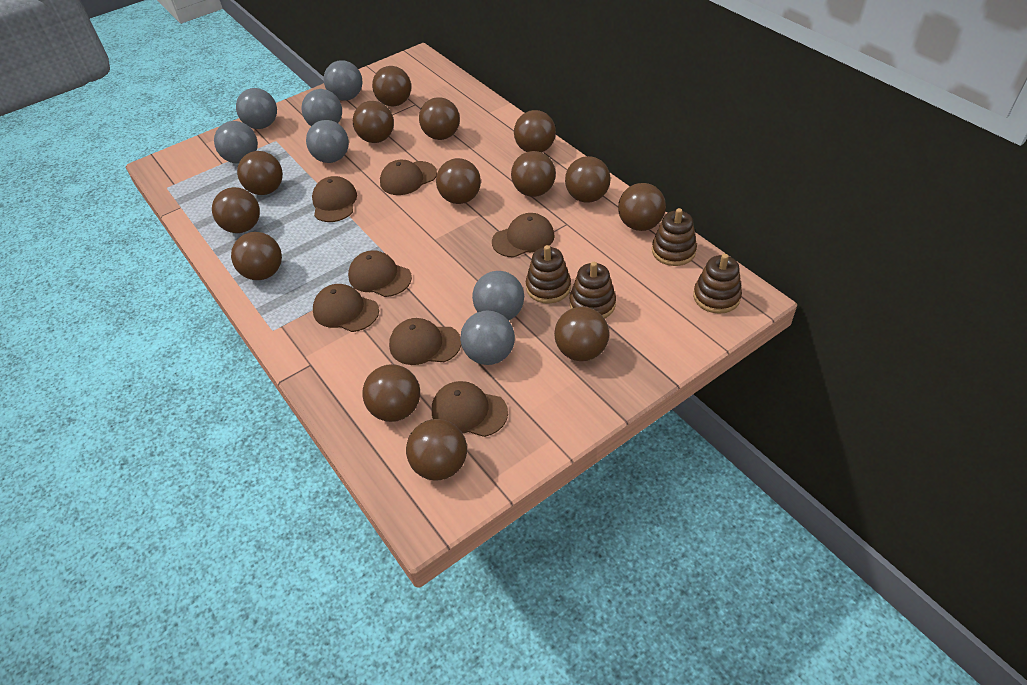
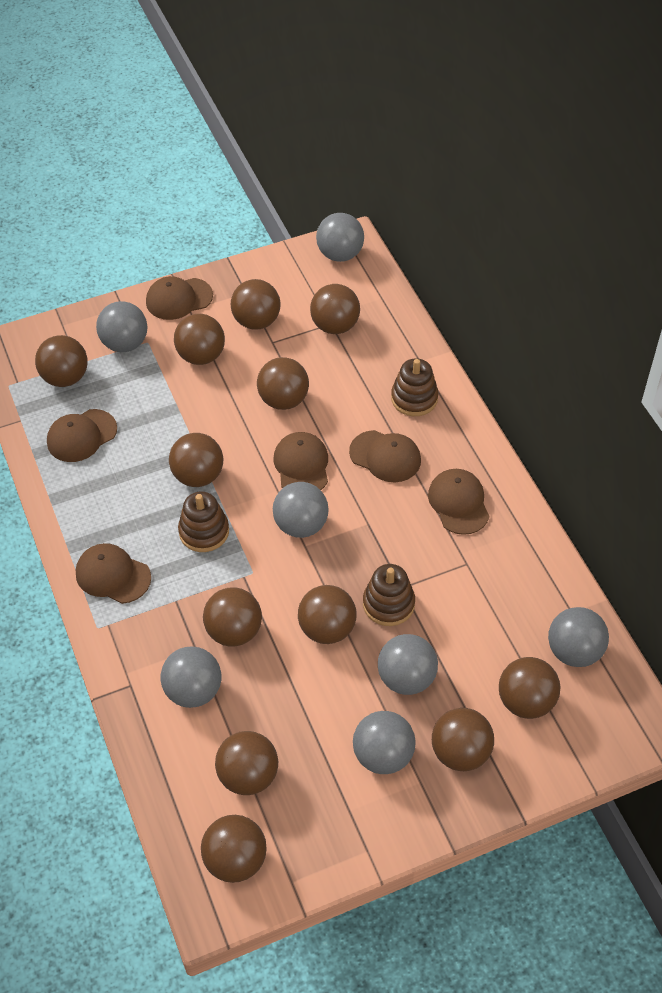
brown ball: 14 -> 12
brown cap: 7 -> 6
brown stacking toy: 4 -> 3

